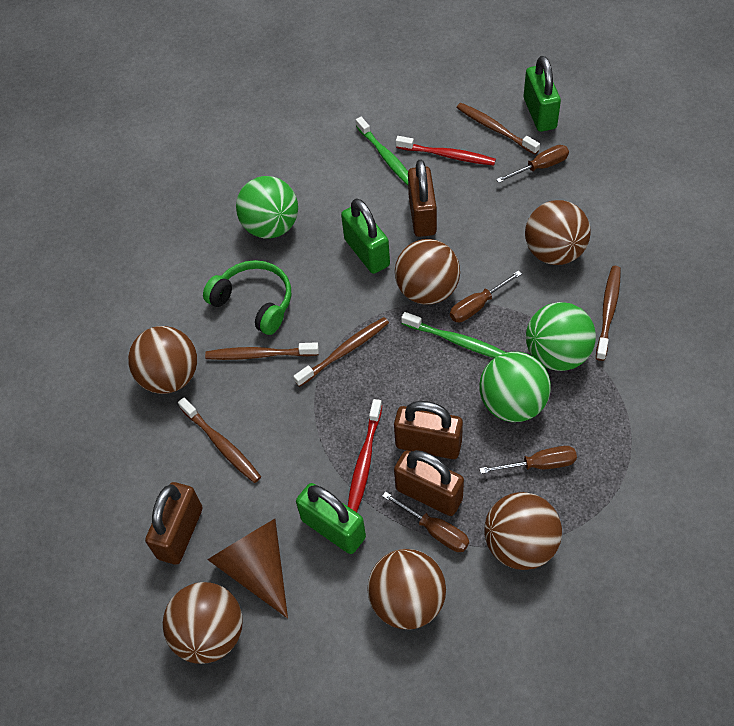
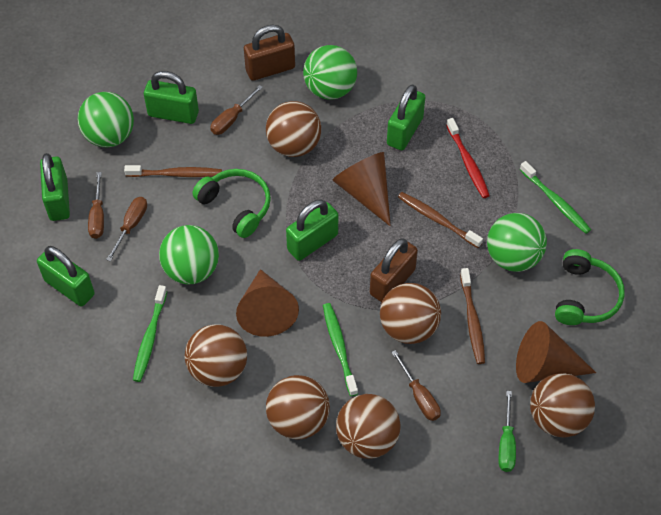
brown cone: 1 -> 3
brown padlock: 4 -> 2
brown toothbrush: 5 -> 3
green ball: 3 -> 4
green headphones: 1 -> 2
green padlock: 3 -> 5
green screwdriver: 0 -> 1
green toothbrush: 2 -> 3
red toothbrush: 2 -> 1

